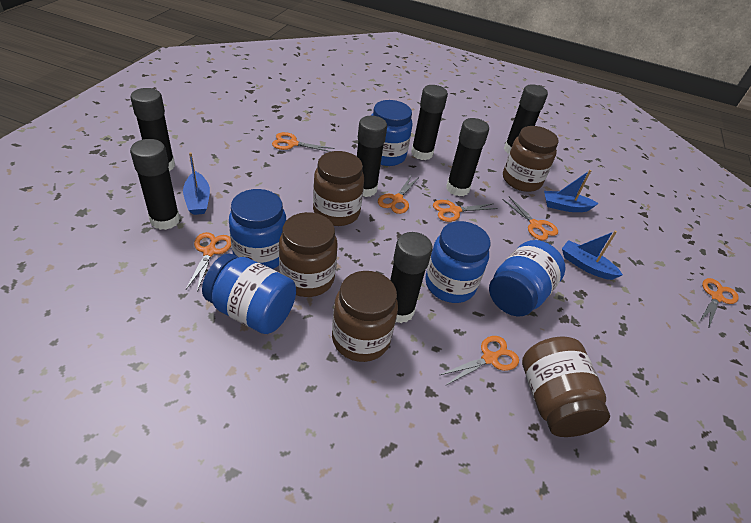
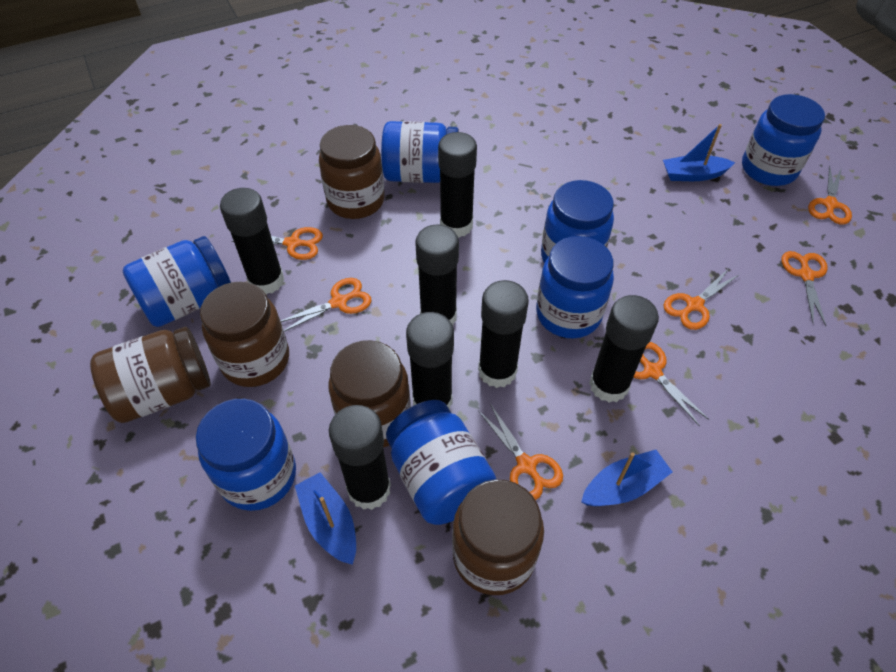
blue jar: 5 -> 7

